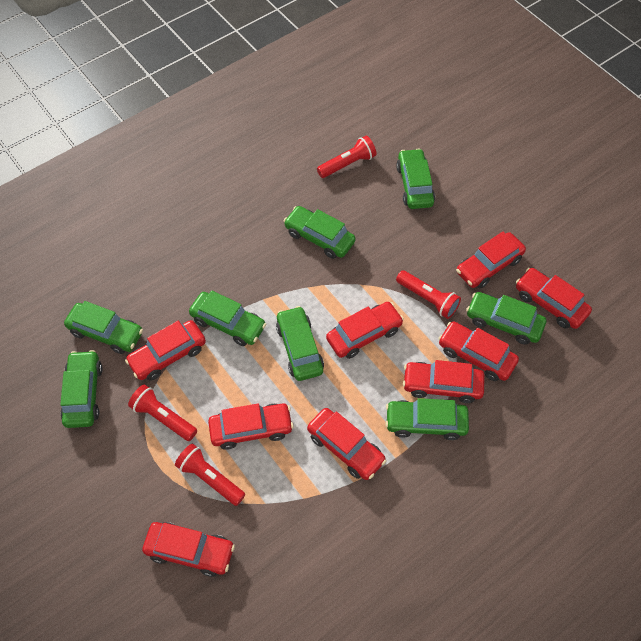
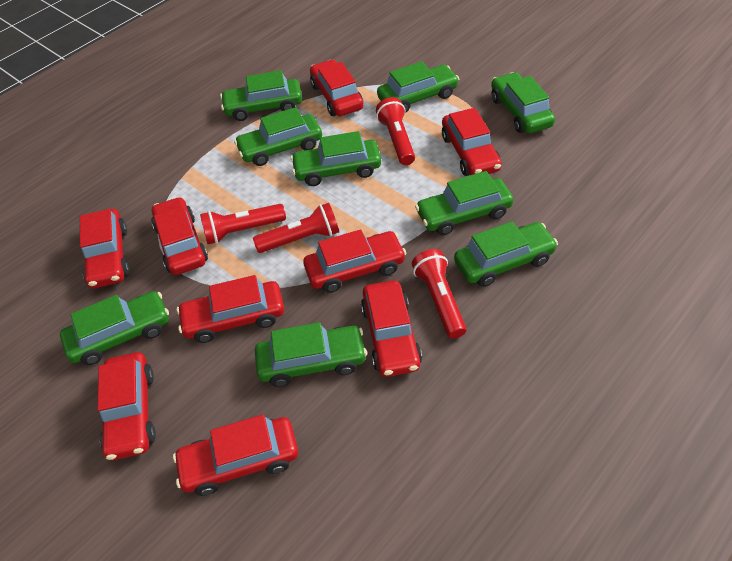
green car: 8 -> 9

